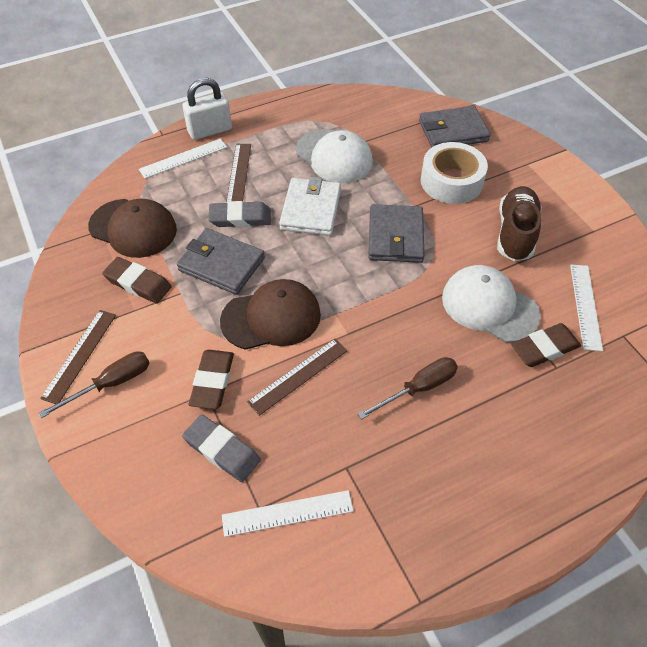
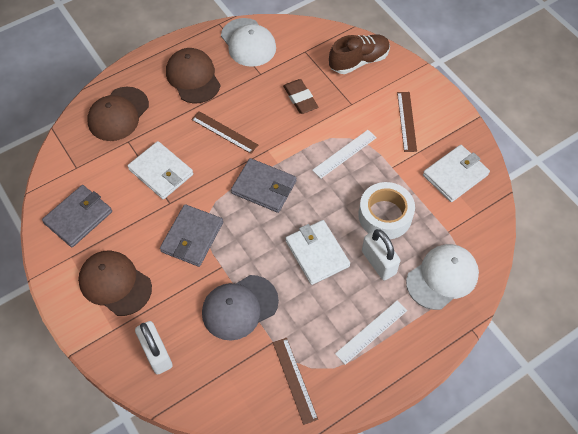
brown cap: 2 -> 3
brown eraser: 3 -> 1
brown screwdriver: 2 -> 0
grey cap: 0 -> 1
grey eraser: 2 -> 0
white padlock: 1 -> 2
white ruler: 3 -> 2
white wallet: 1 -> 3

